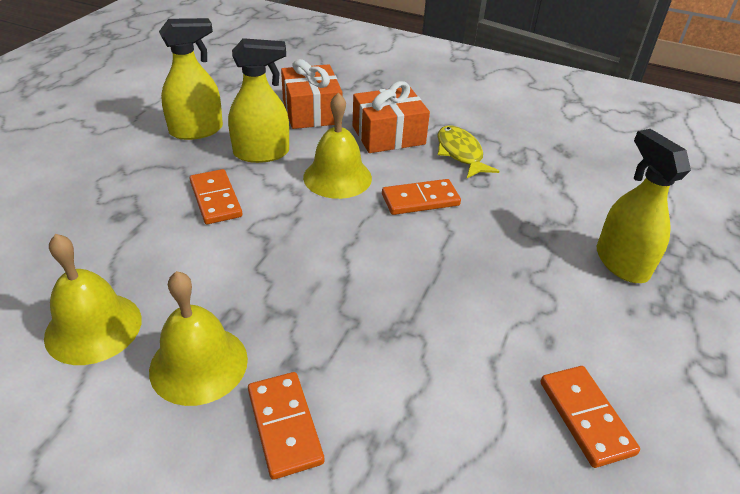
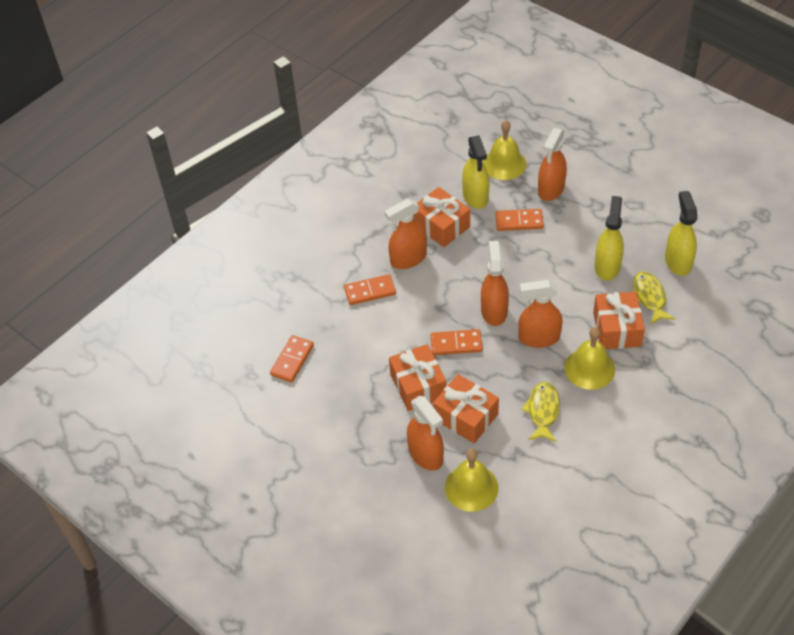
orange gift: 2 -> 4
orange spray bottle: 0 -> 5
yellow fish: 1 -> 2

